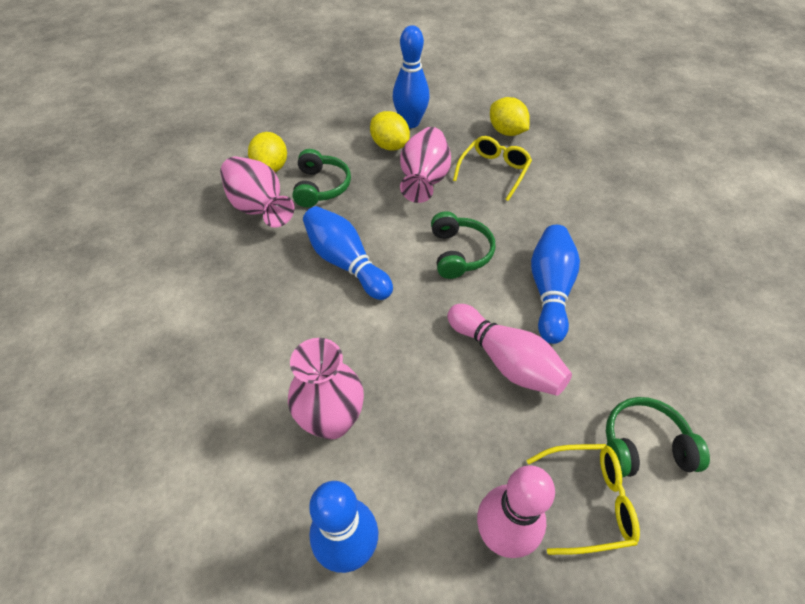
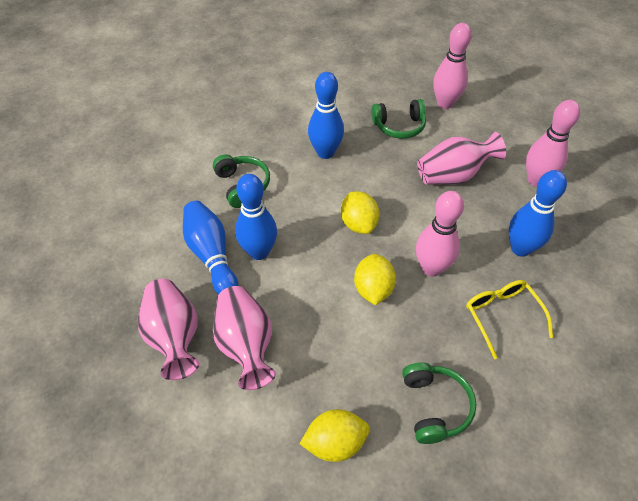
pink bowling pin: 2 -> 3
yellow glasses: 2 -> 1

